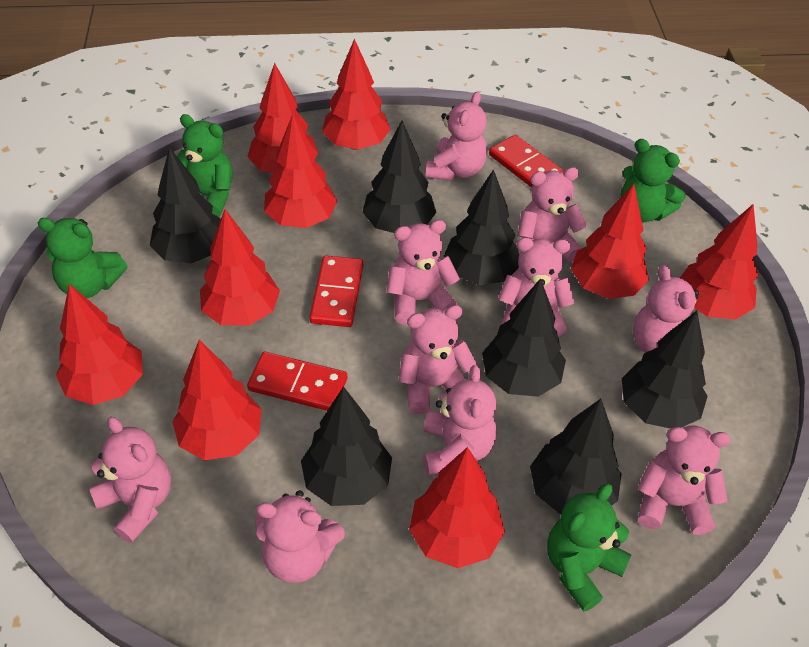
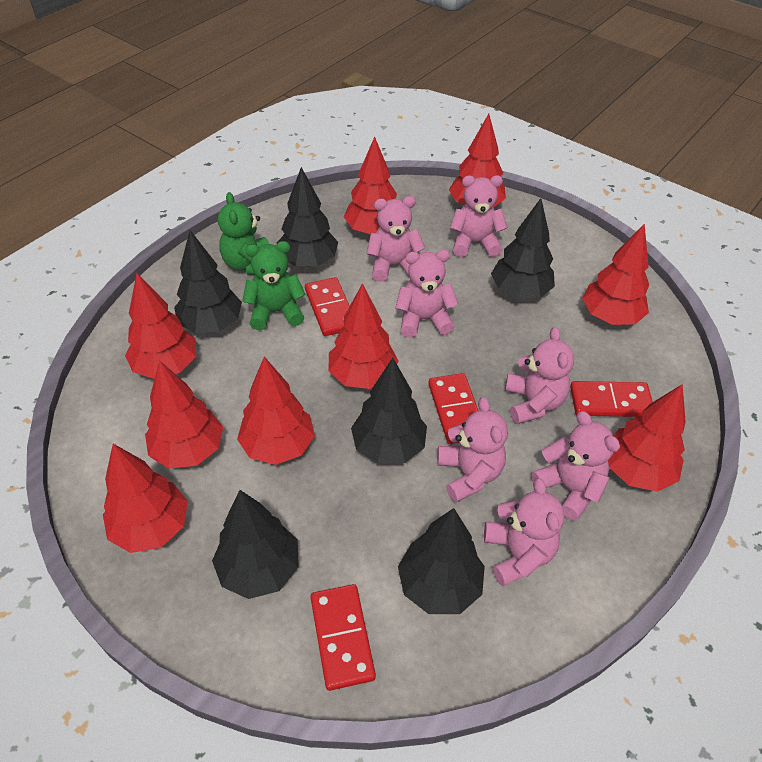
black tree: 7 -> 6
green teddy bear: 4 -> 2
pink teddy bear: 10 -> 7
red domino: 3 -> 4

